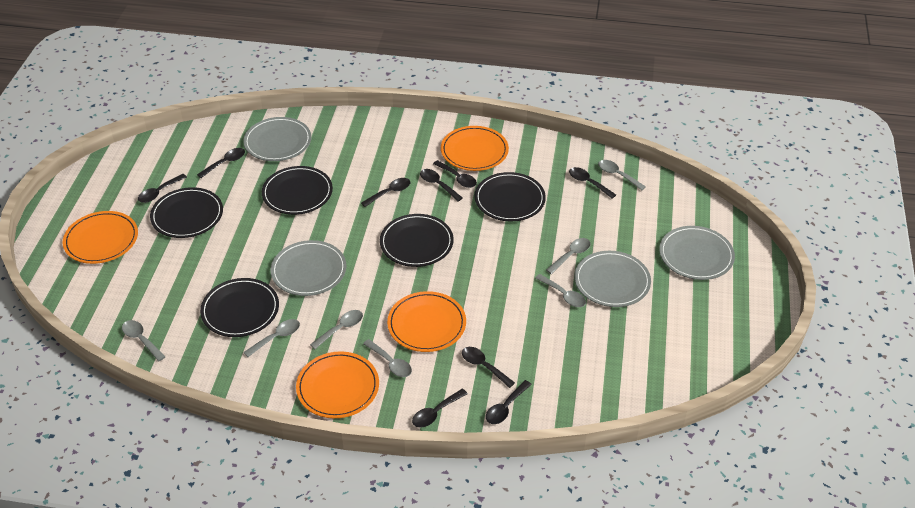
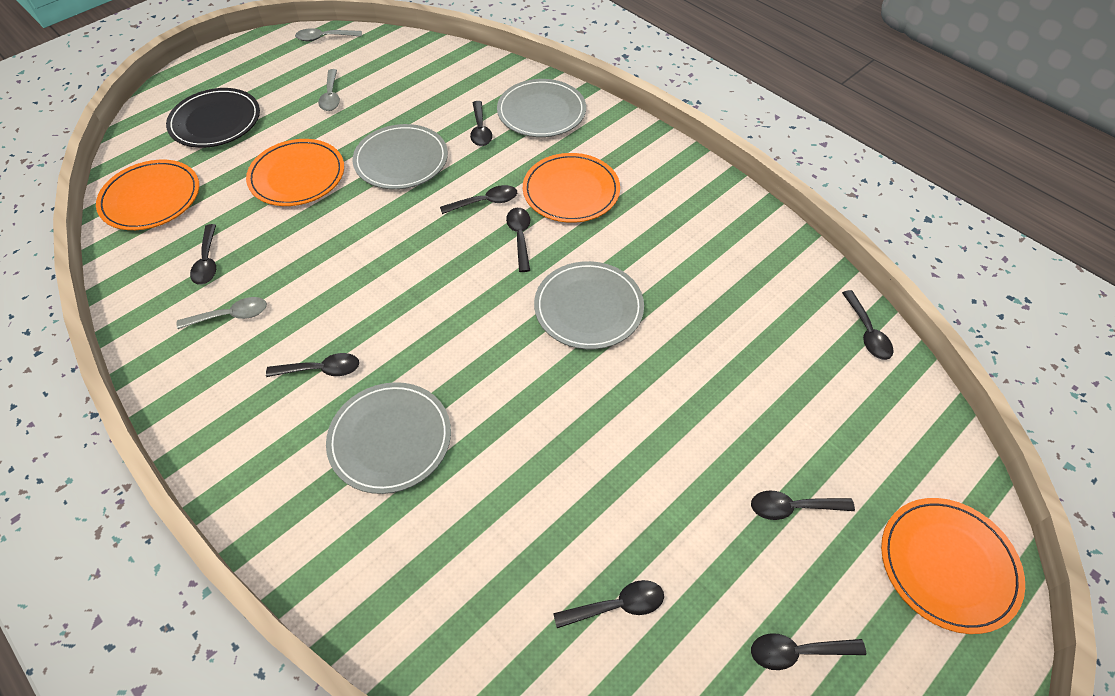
black plate: 5 -> 1
grey spoon: 7 -> 3

